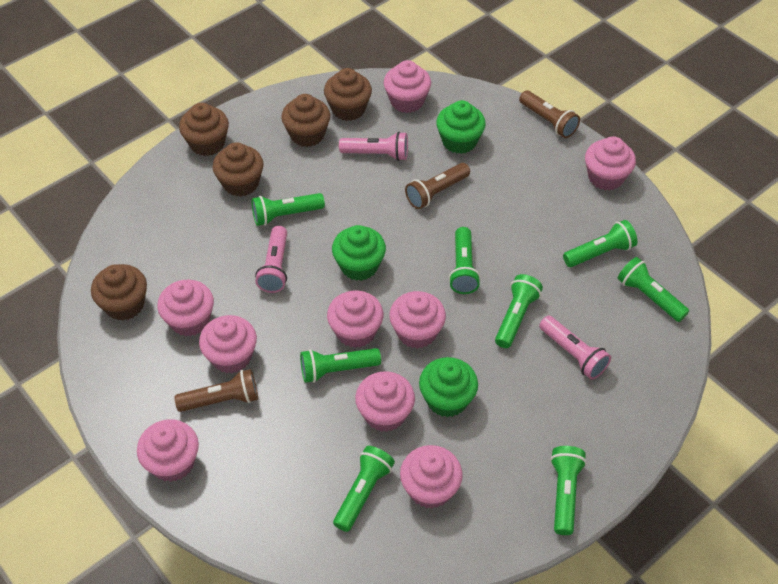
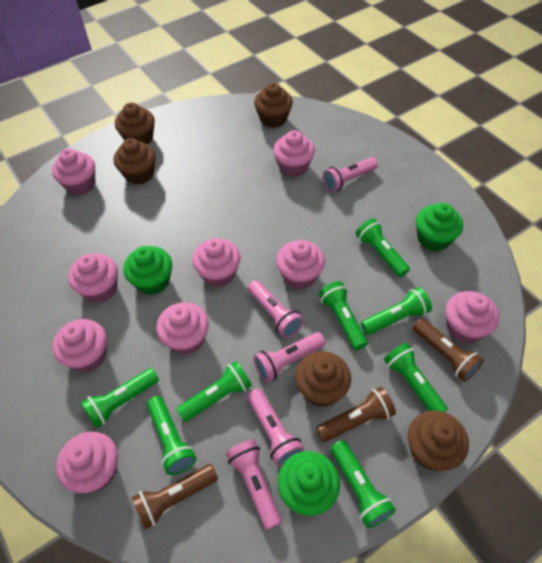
pink flashlight: 3 -> 5

